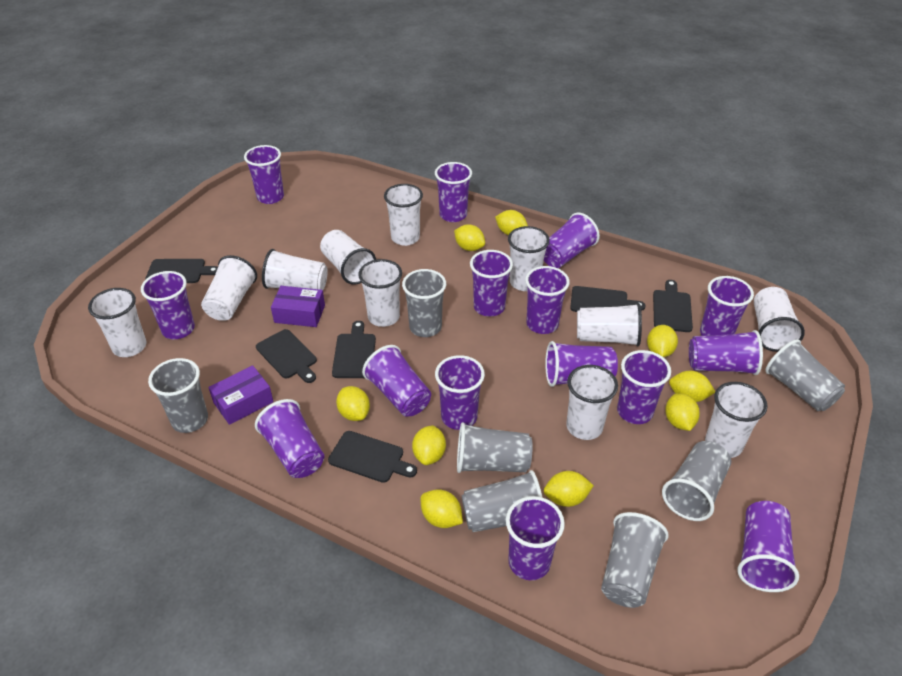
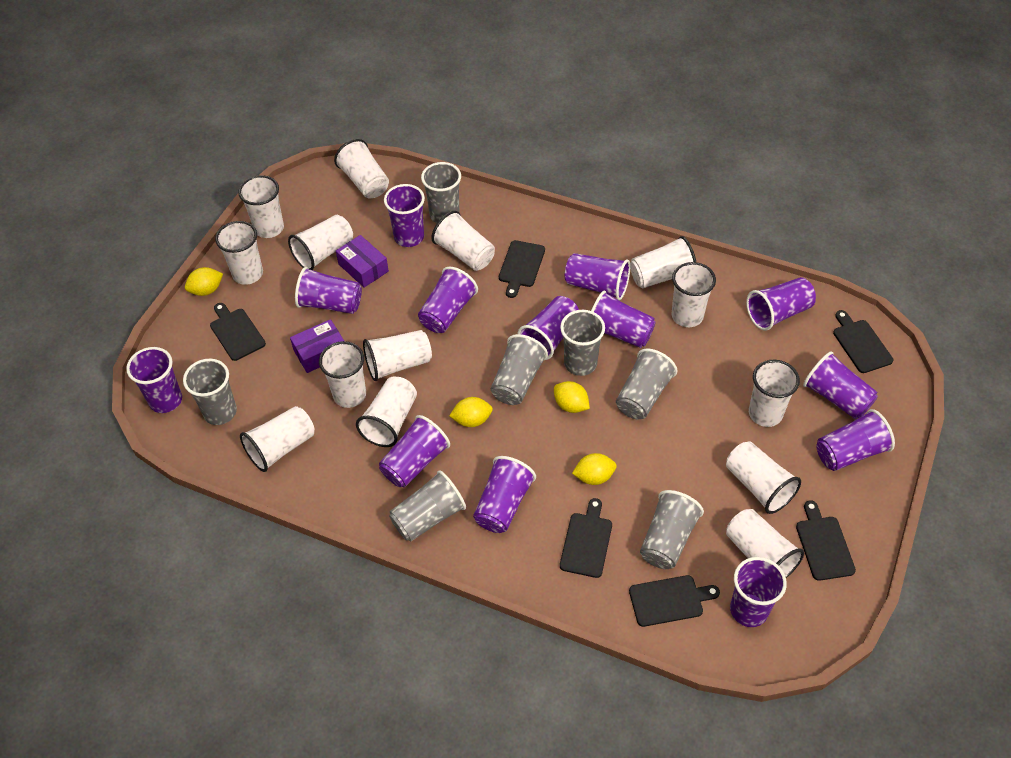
purple cup: 15 -> 13
white cup: 11 -> 14
yellow lemon: 9 -> 4

